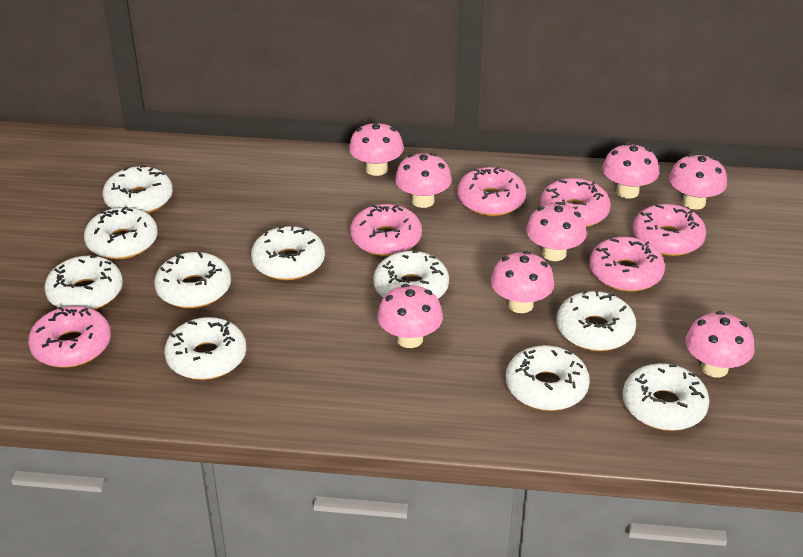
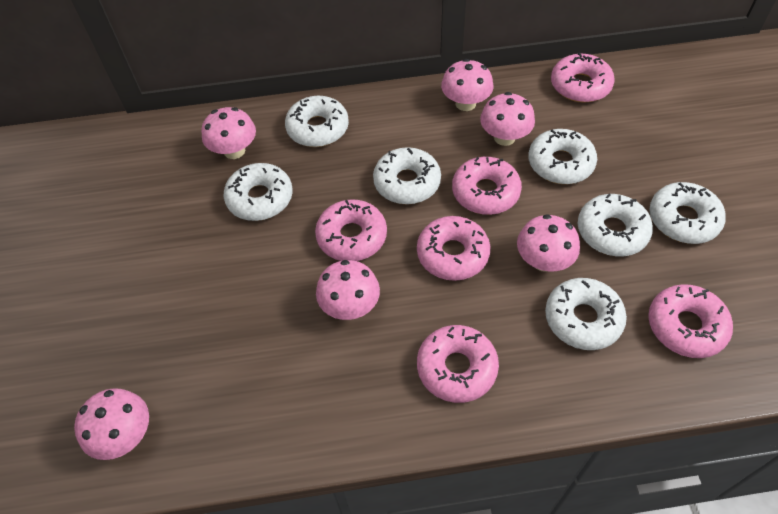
pink mushroom: 8 -> 6
white donut: 10 -> 7

